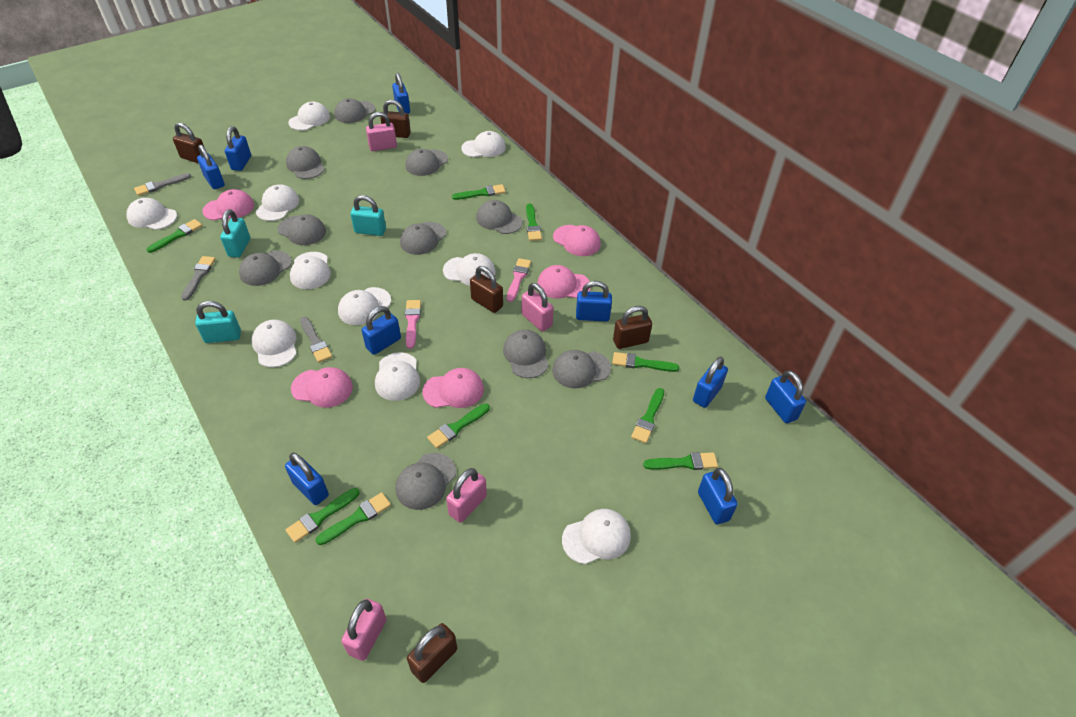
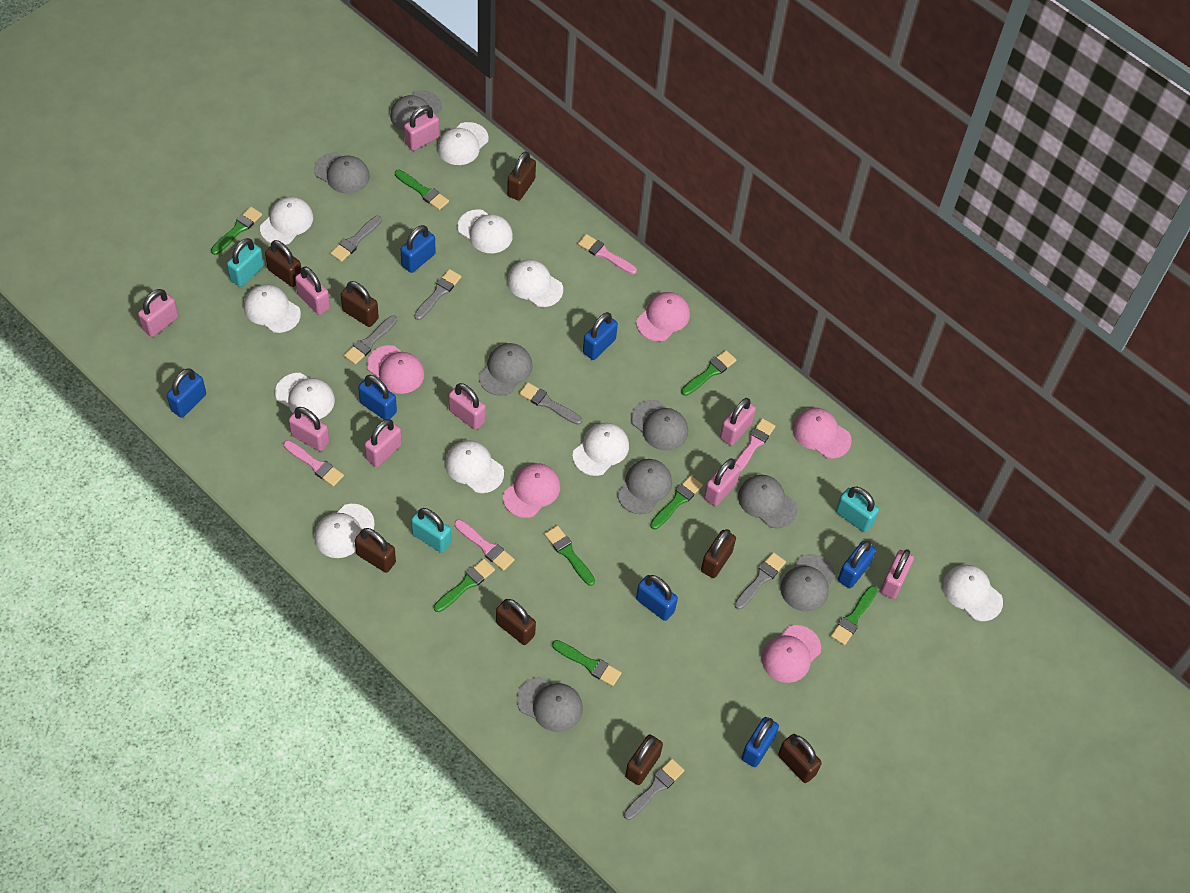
blue padlock: 9 -> 7
brown padlock: 5 -> 8
green brush: 9 -> 8
grey brush: 3 -> 6
grey cap: 10 -> 8
pink brush: 2 -> 4
pink padlock: 4 -> 9

